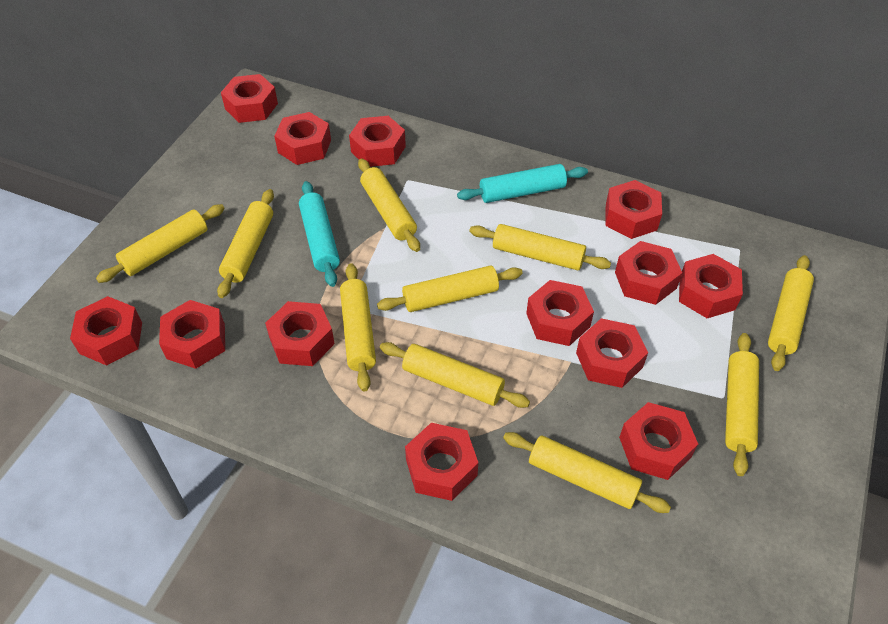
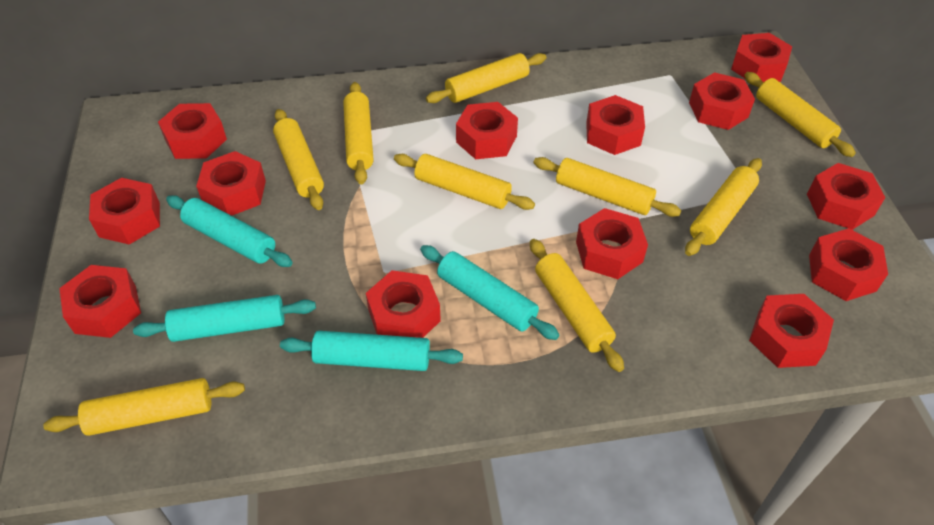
turquoise rolling pin: 2 -> 4
yellow rolling pin: 10 -> 9

